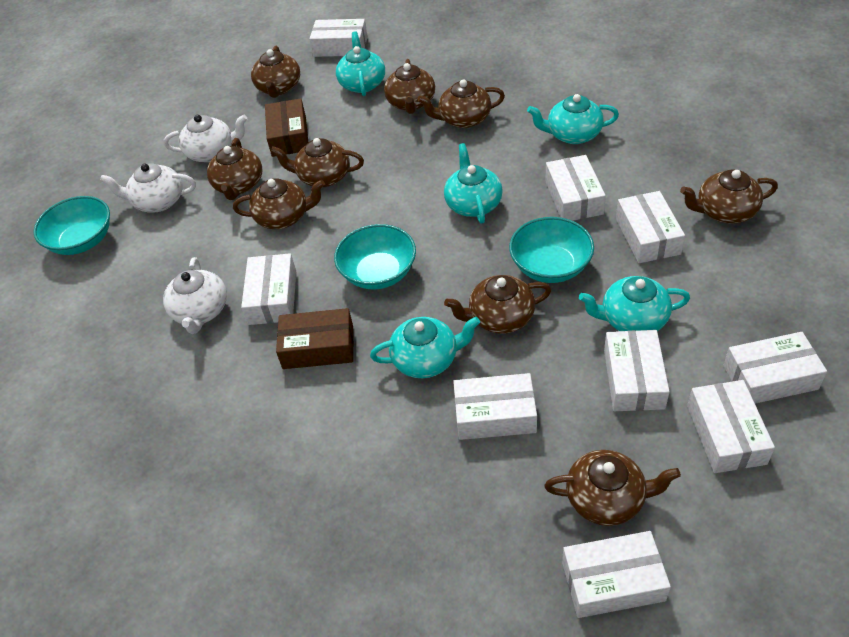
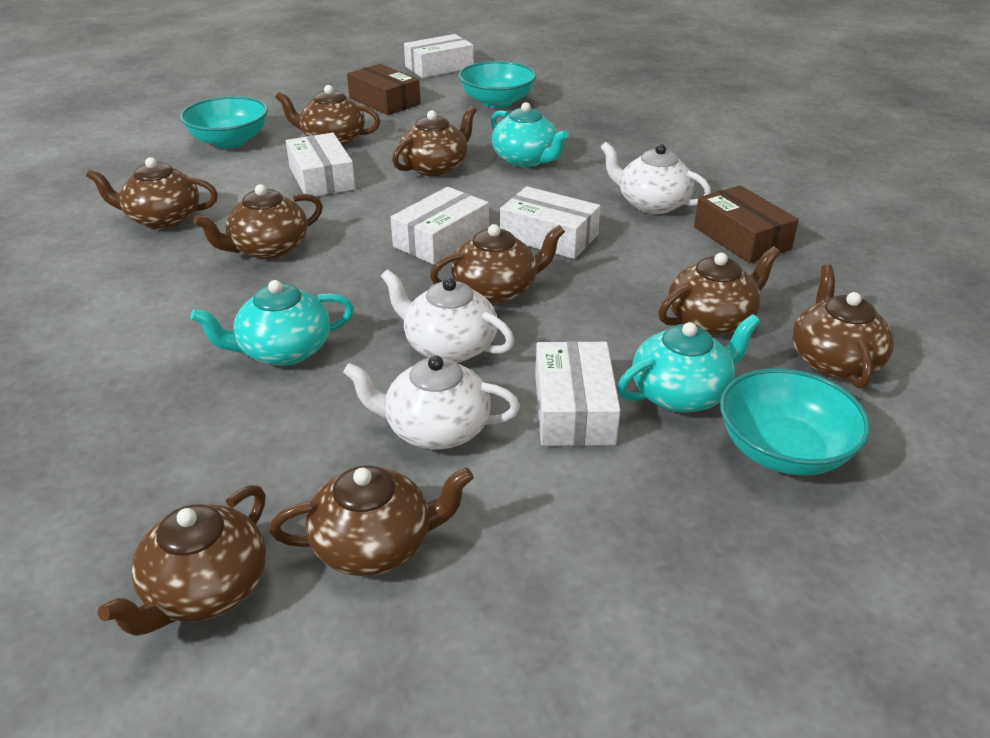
turquoise teapot: 5 -> 3
white box: 9 -> 5

